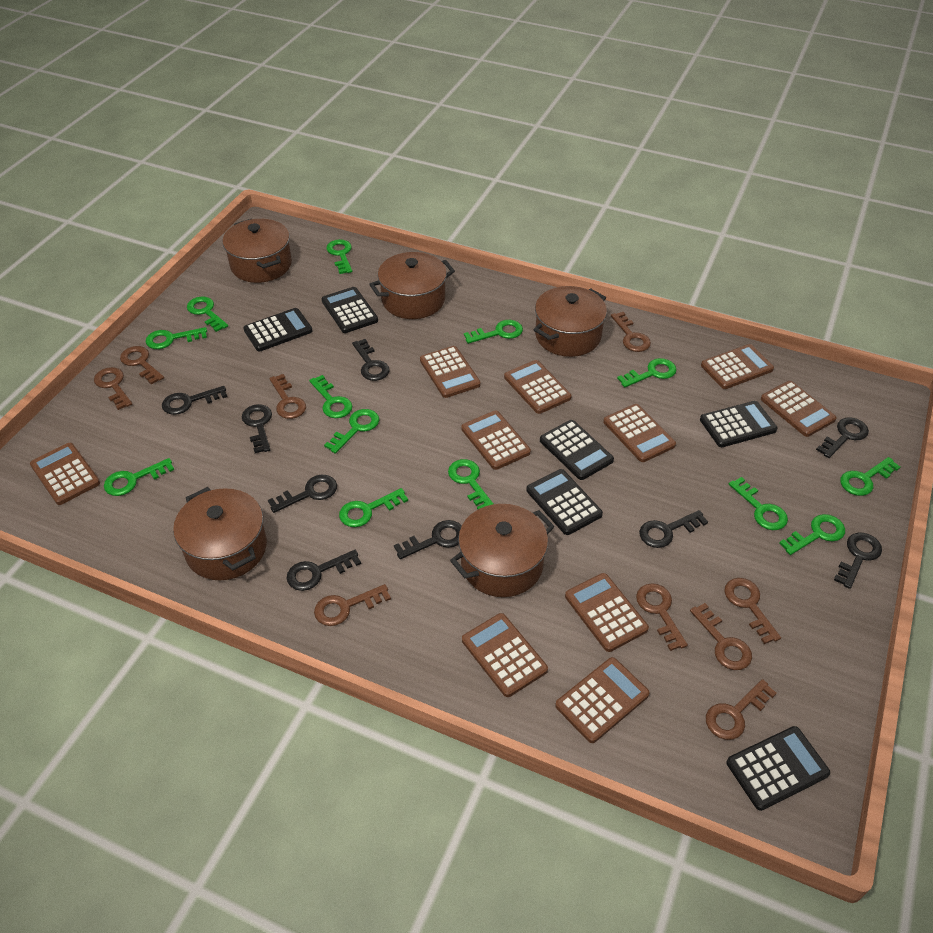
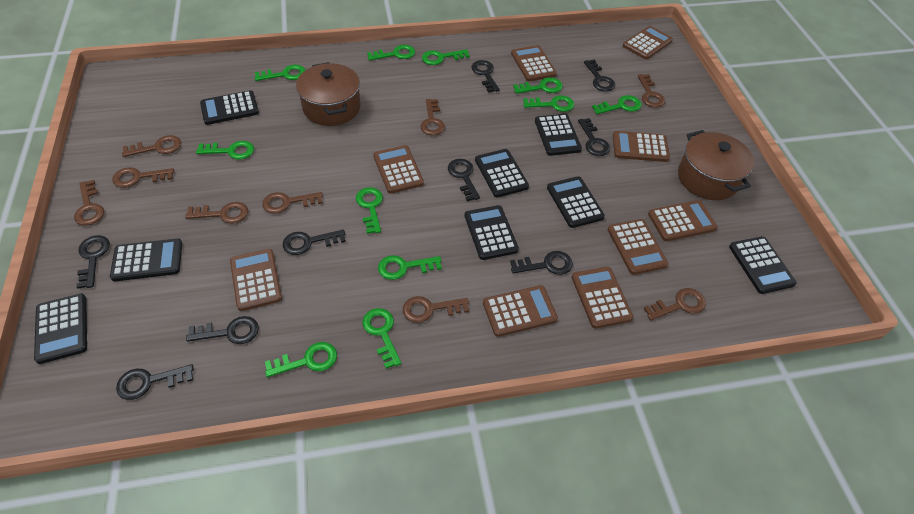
black calculator: 6 -> 8
brown calculator: 10 -> 9
brown pot: 5 -> 2
green key: 13 -> 11

